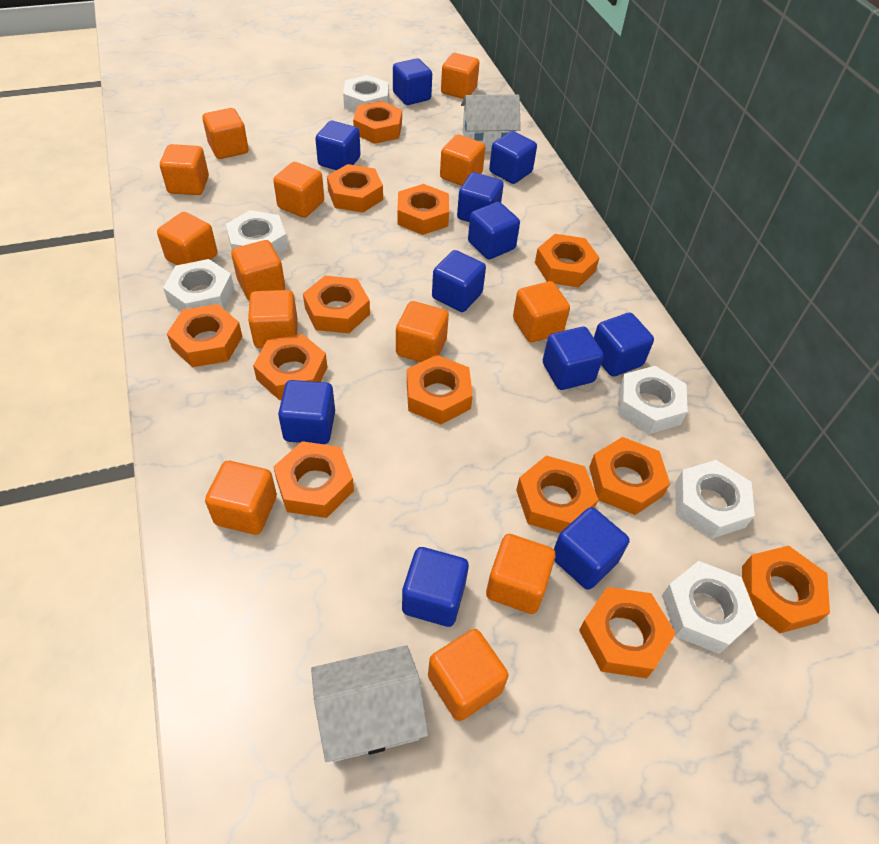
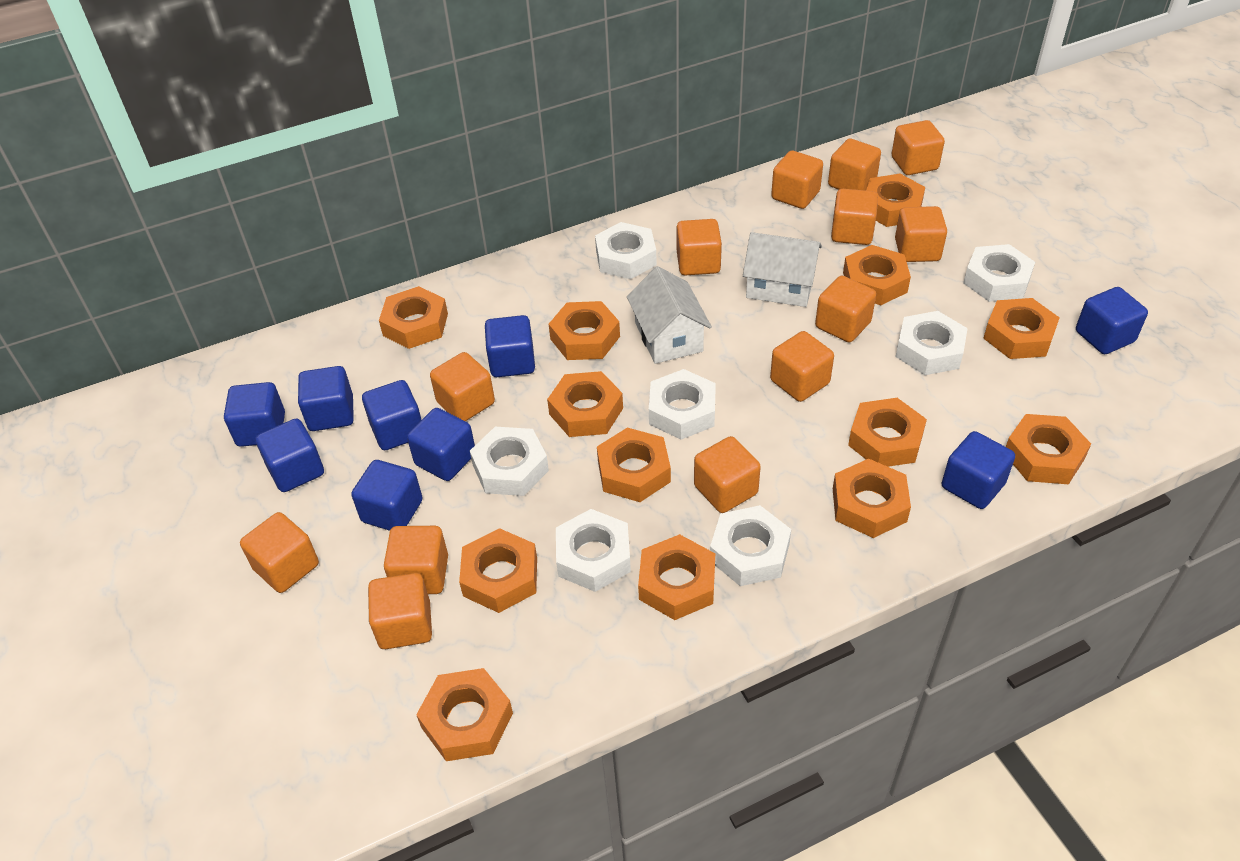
blue cube: 11 -> 9
white nut: 6 -> 7

